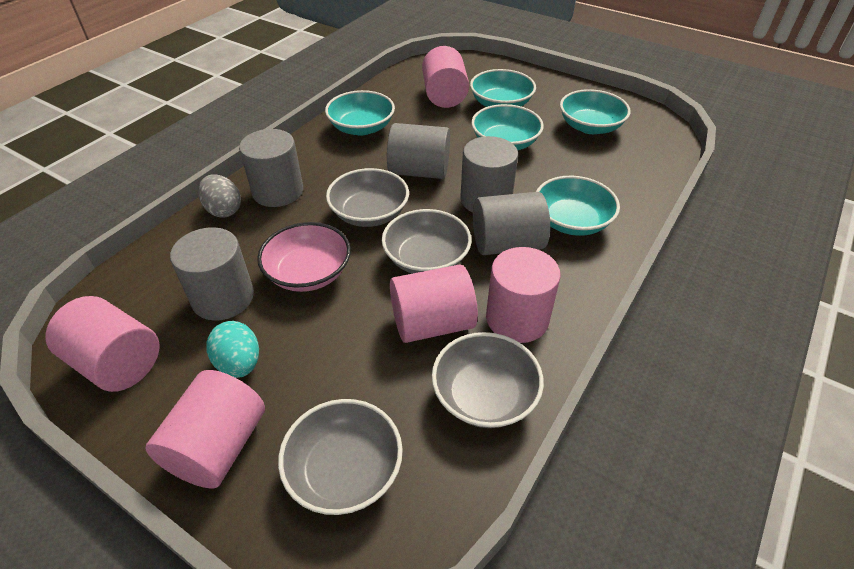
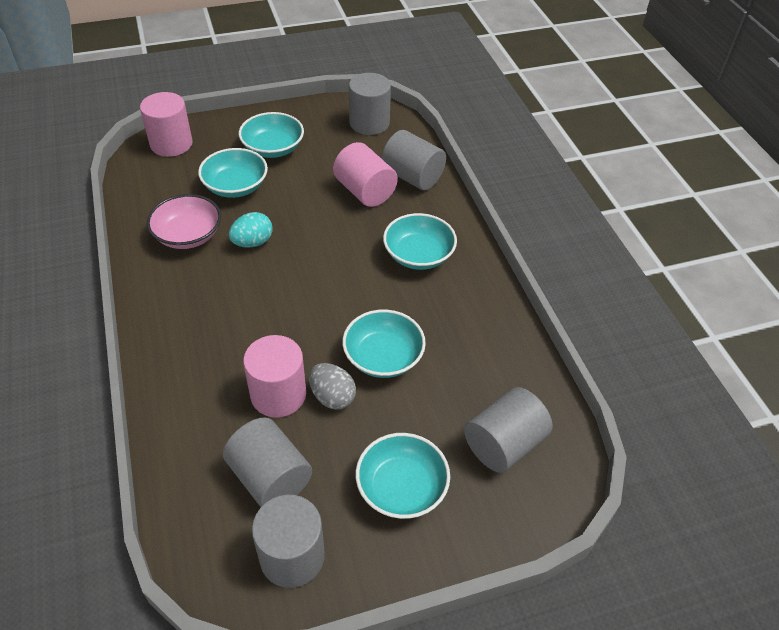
grey bowl: 4 -> 0
pink cylinder: 5 -> 3

